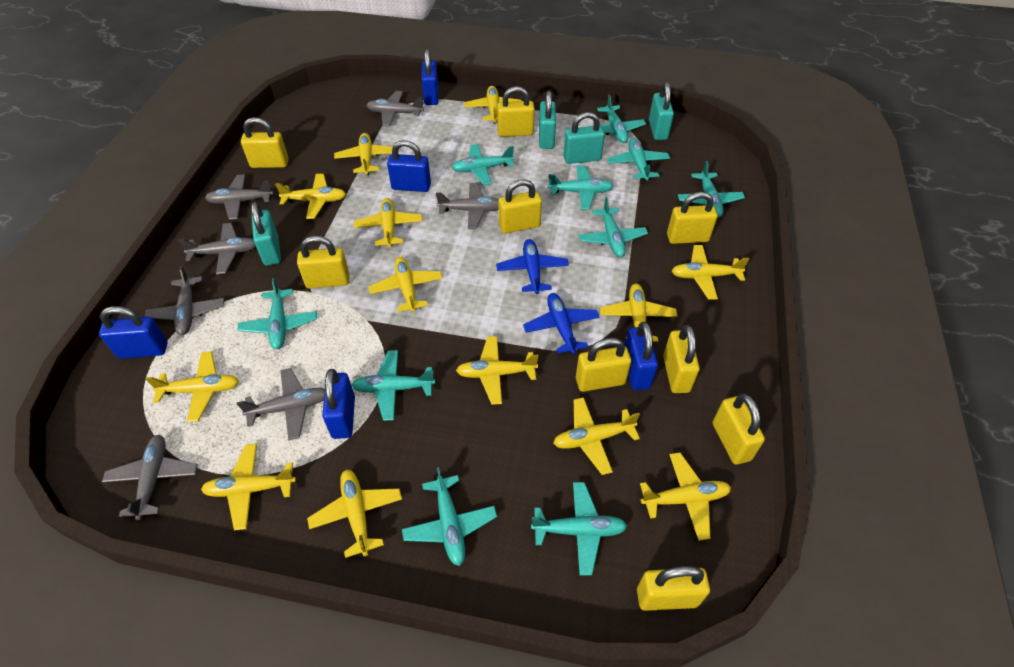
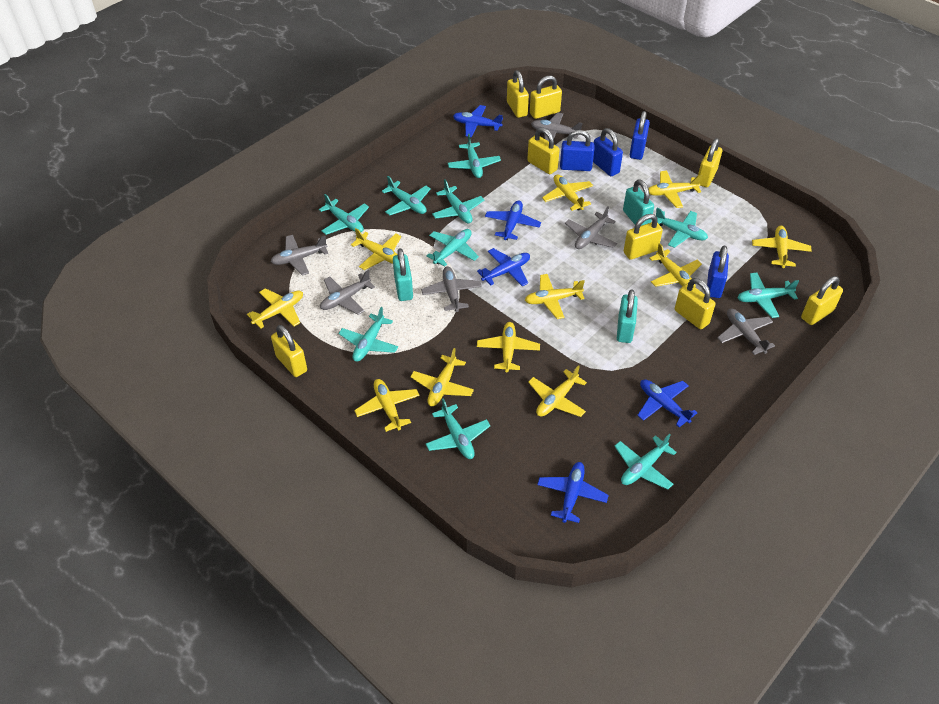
blue padlock: 5 -> 4
blue plane: 2 -> 5
grey plane: 7 -> 6
turquoise padlock: 4 -> 3
yellow padlock: 9 -> 8
yellow plane: 13 -> 11

